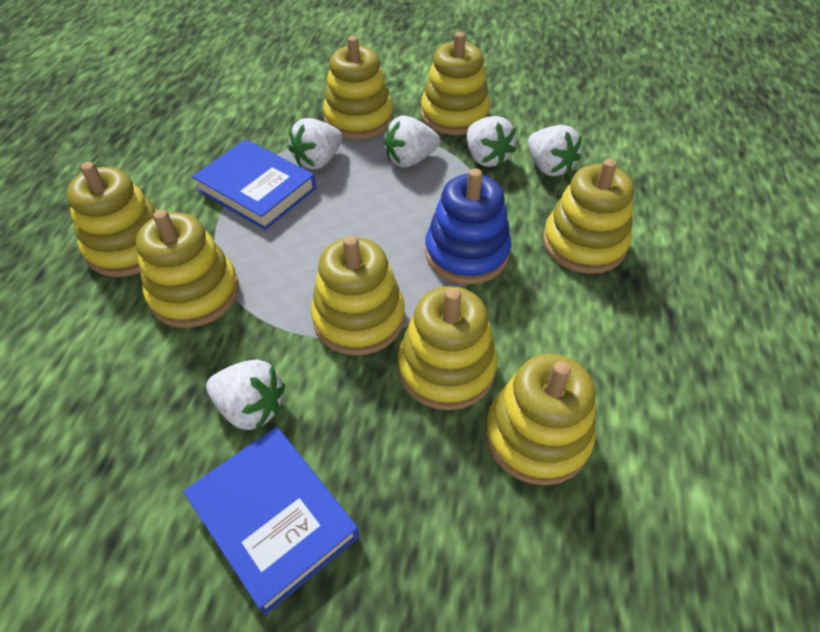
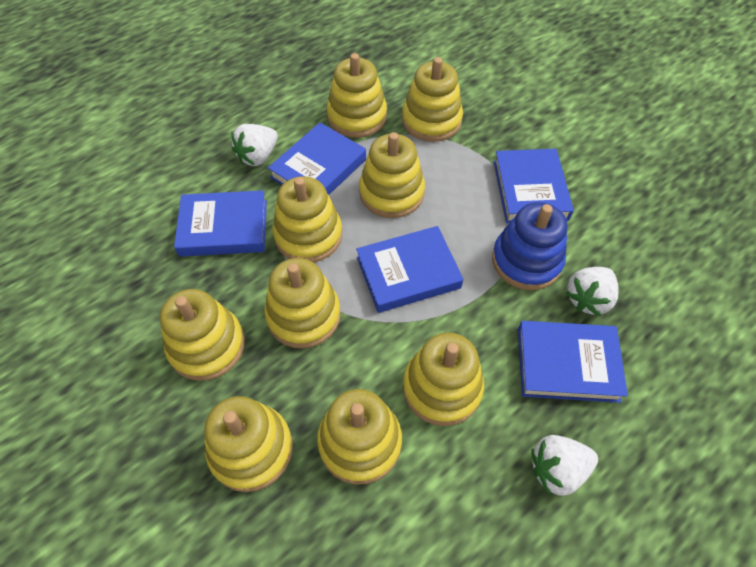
blue book: 2 -> 5
white strawberry: 5 -> 3
yellow stacking toy: 8 -> 9

